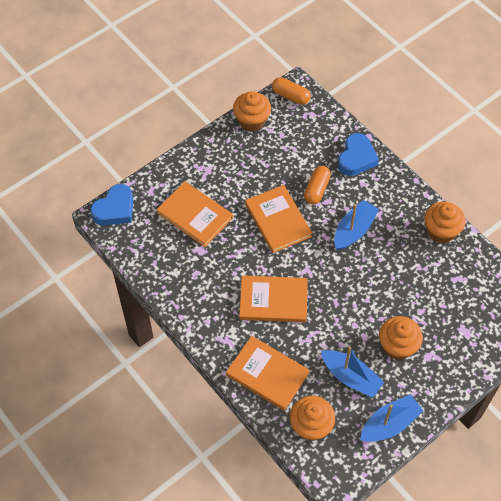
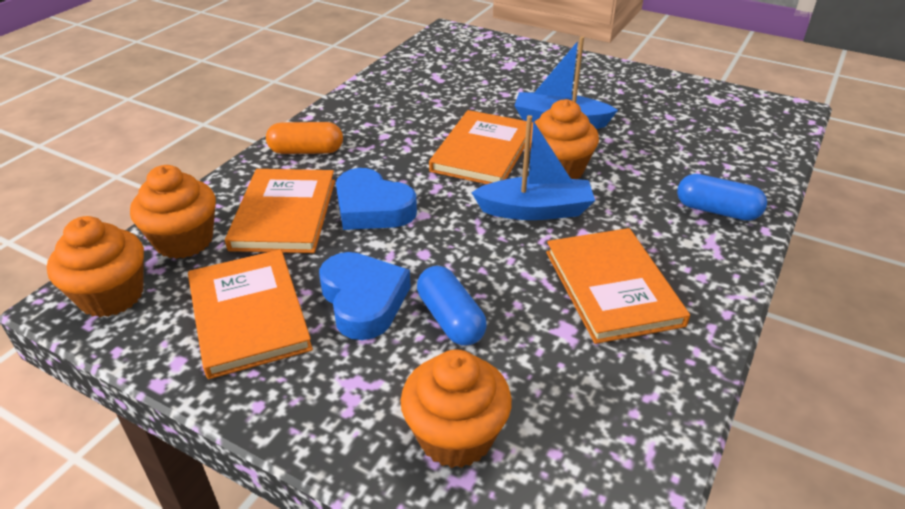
blue boat: 3 -> 2
blue capsule: 0 -> 2
orange capsule: 2 -> 1

